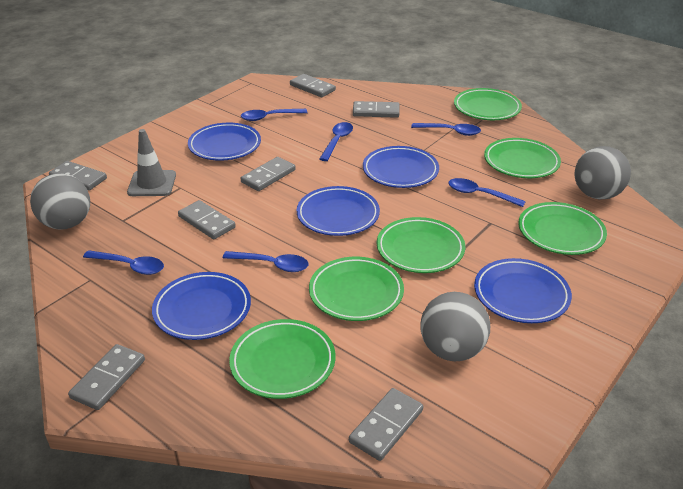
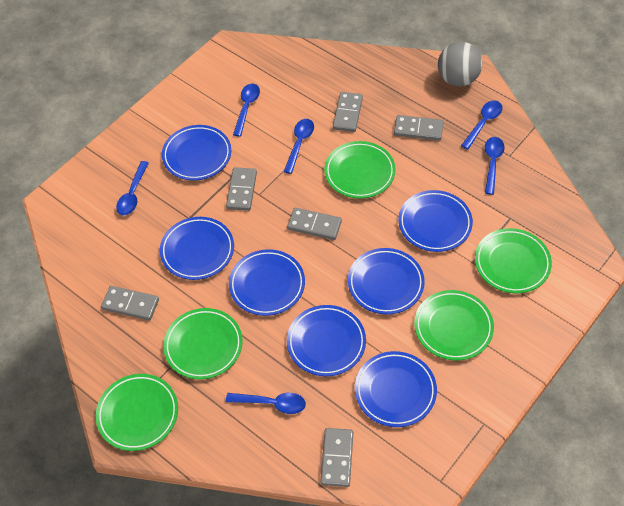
blue plate: 5 -> 7
green plate: 6 -> 5
grey ball: 3 -> 1
grey domino: 7 -> 6
grey traffic cone: 1 -> 0

